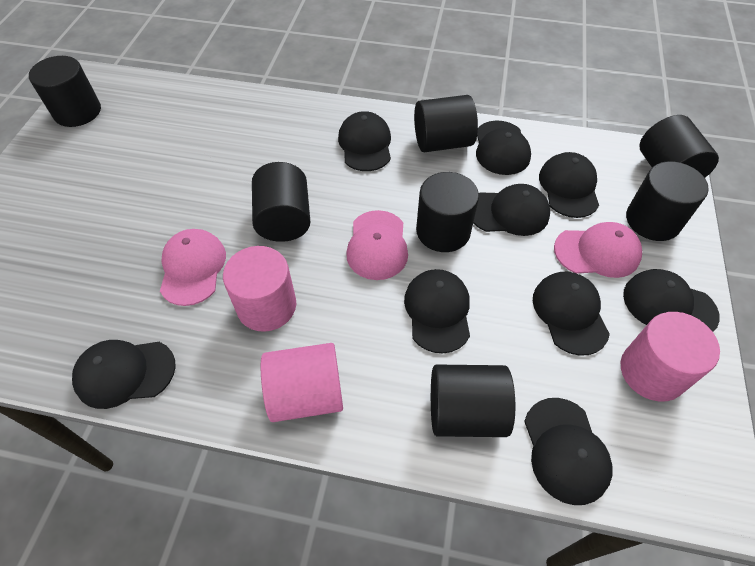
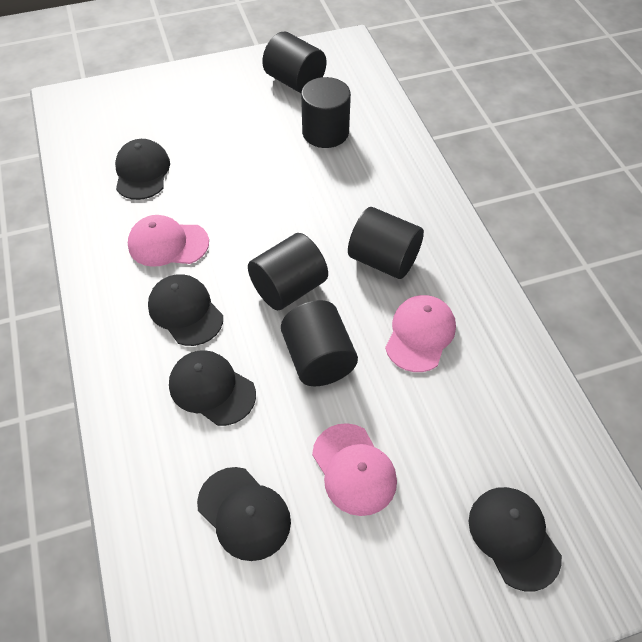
black cap: 9 -> 5
black cylinder: 7 -> 5
pink cylinder: 3 -> 0

